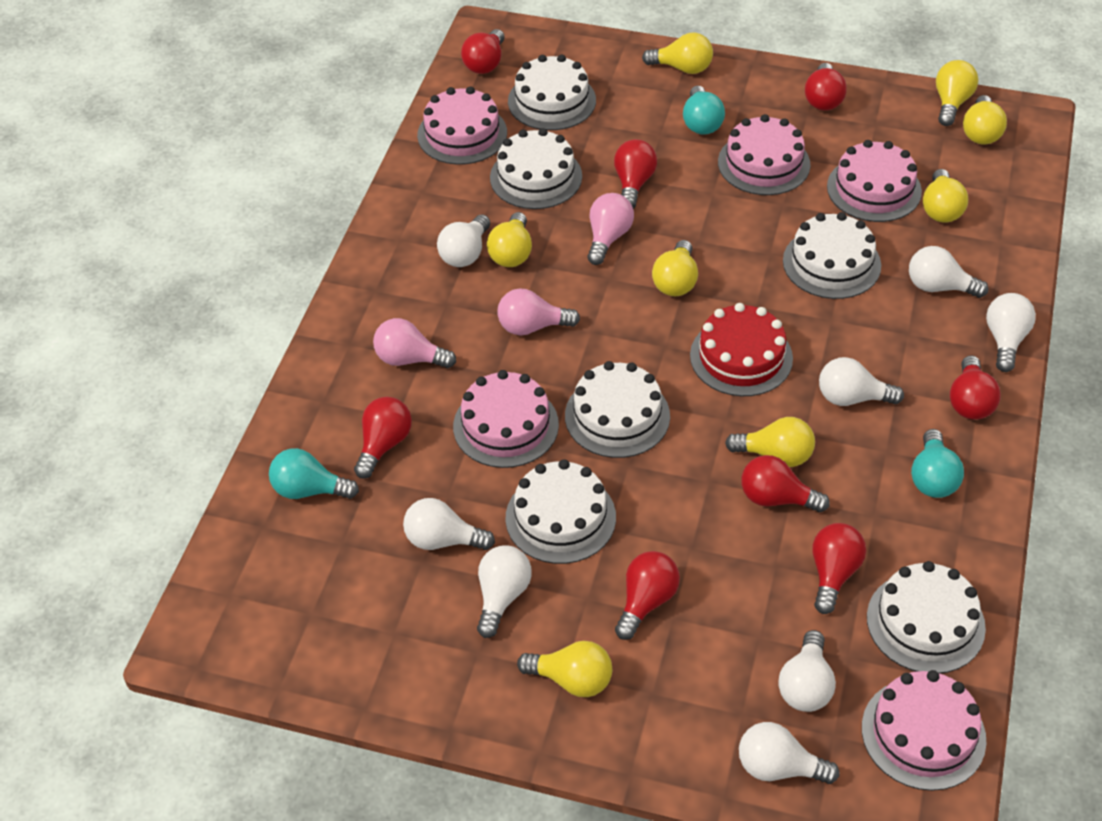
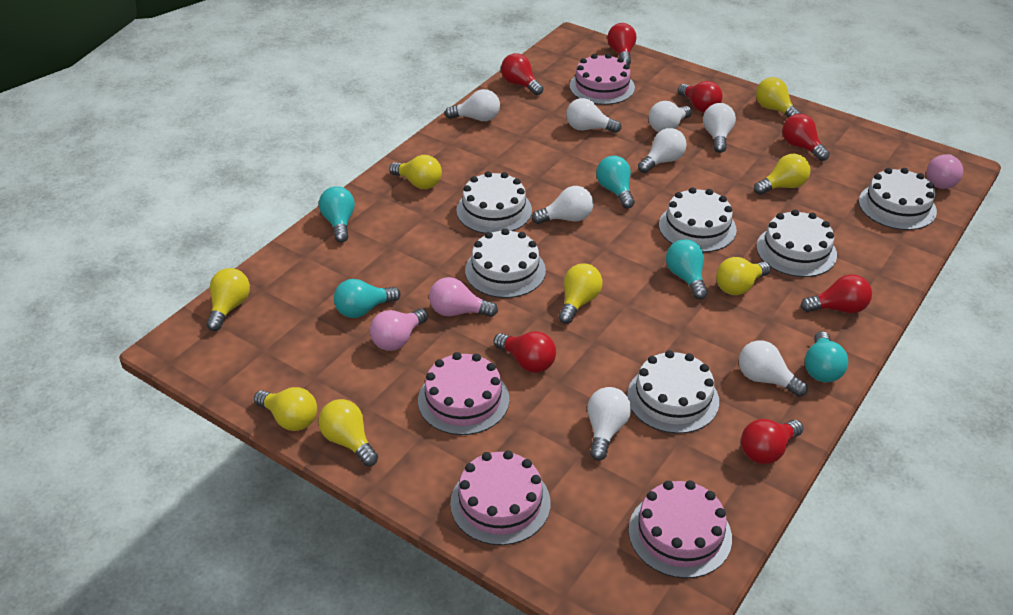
pink cake: 5 -> 4
red cake: 1 -> 0
red light bulb: 8 -> 7
turquoise light bulb: 3 -> 5

